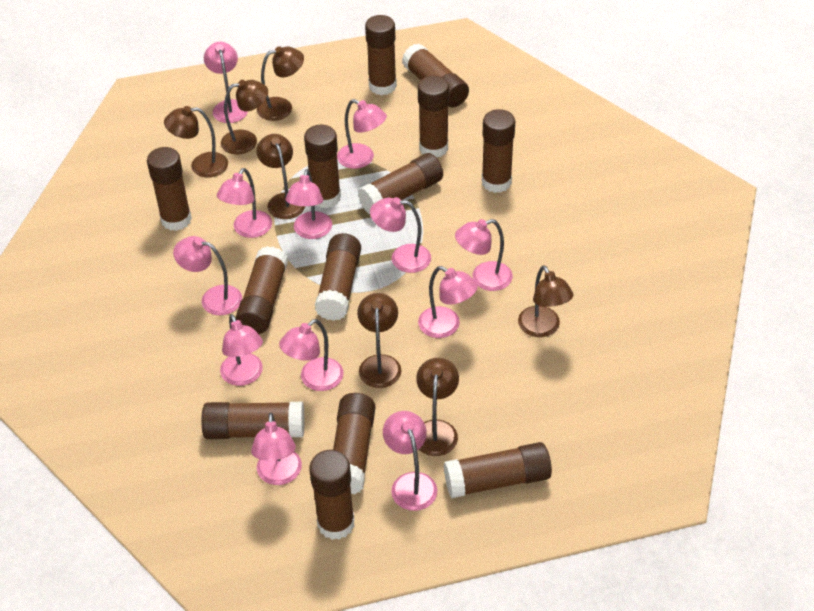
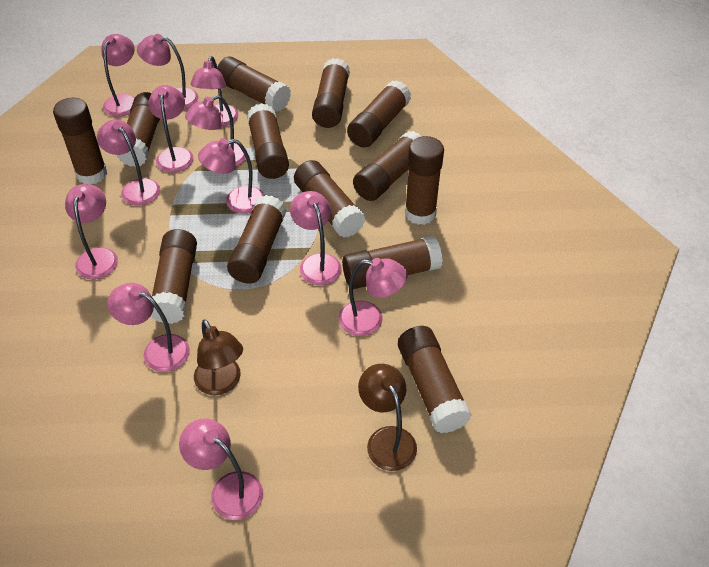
brown lamp: 7 -> 2

